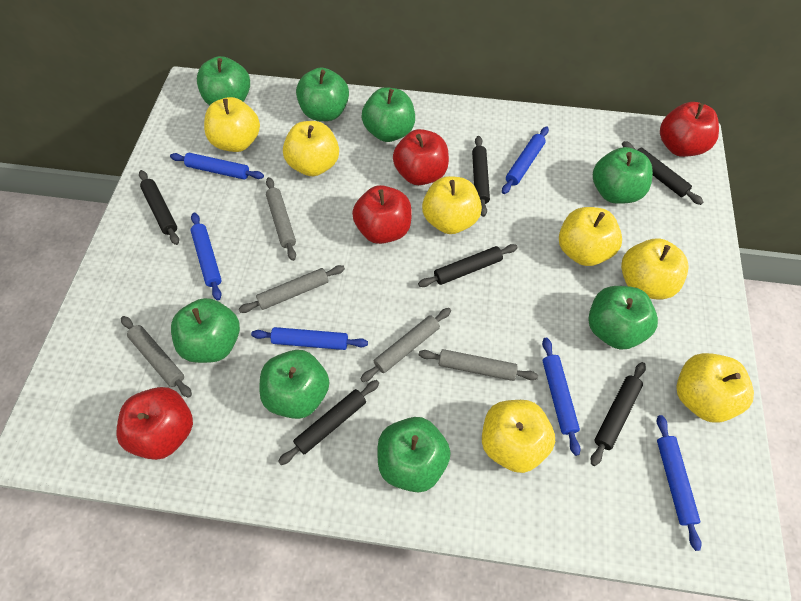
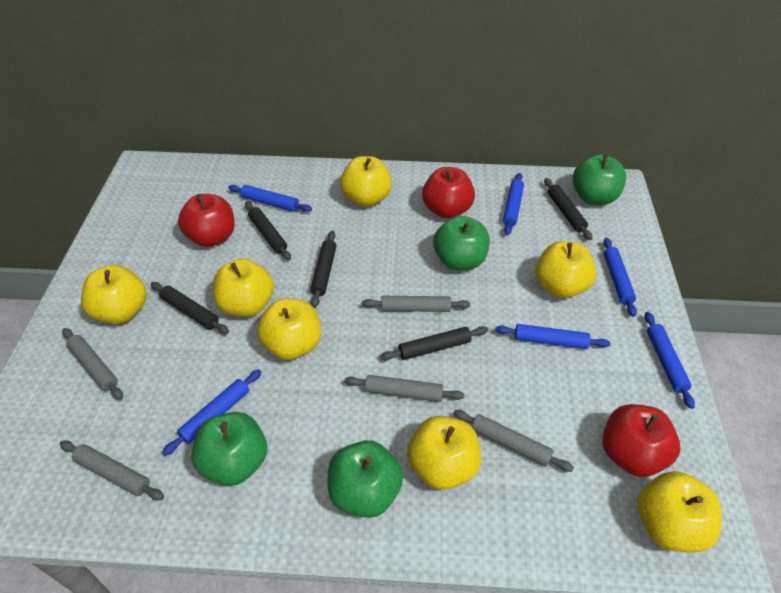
black rolling pin: 6 -> 5
green apple: 8 -> 4
red apple: 4 -> 3

